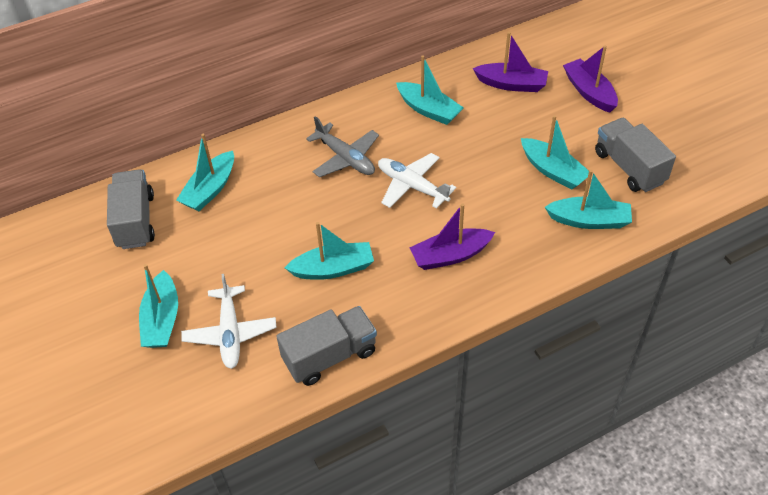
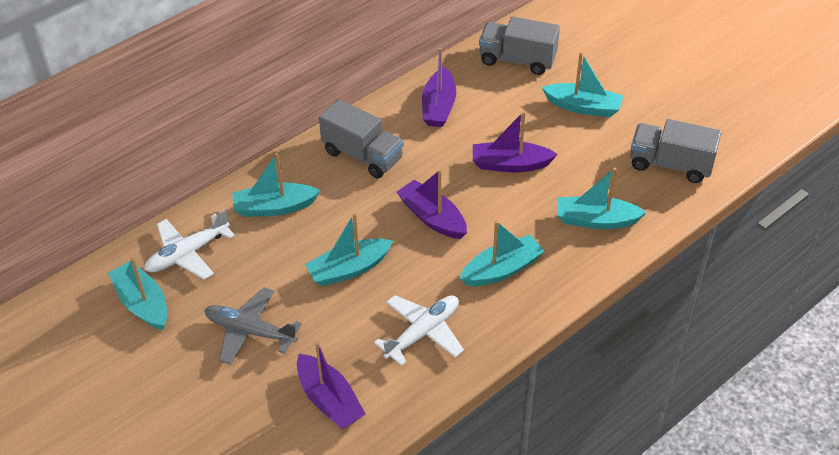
purple boat: 3 -> 4

